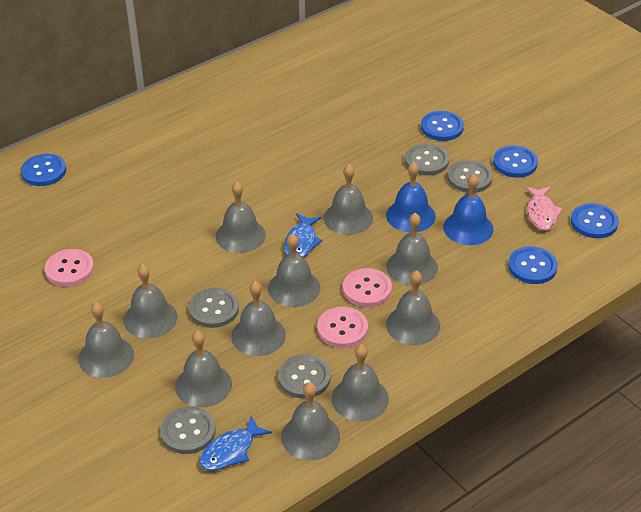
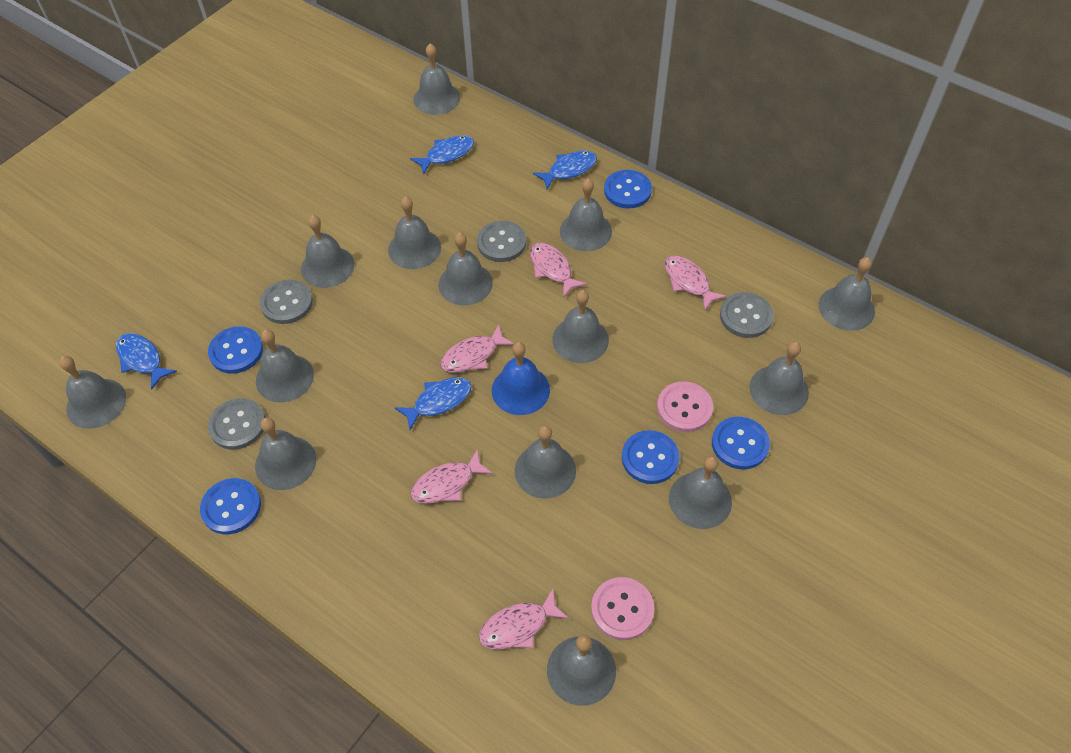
blue bell: 2 -> 1
blue fish: 2 -> 4
grey bell: 11 -> 14
grey button: 5 -> 4
pink button: 3 -> 2
pink fish: 1 -> 5

